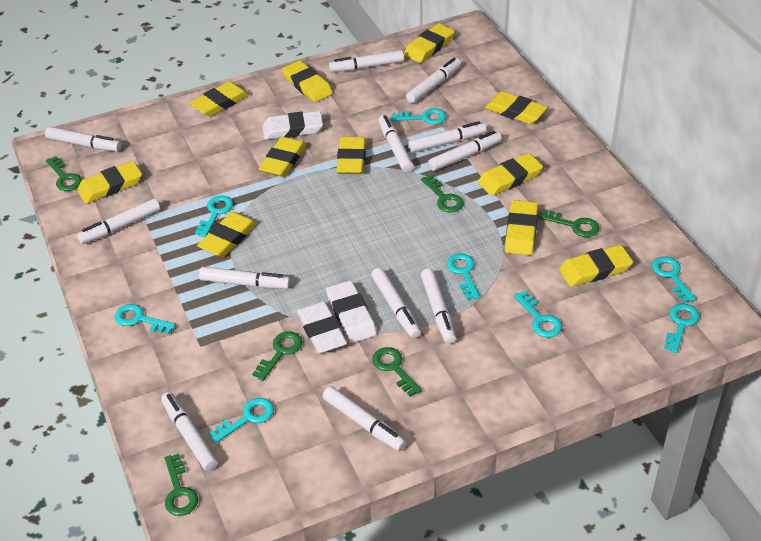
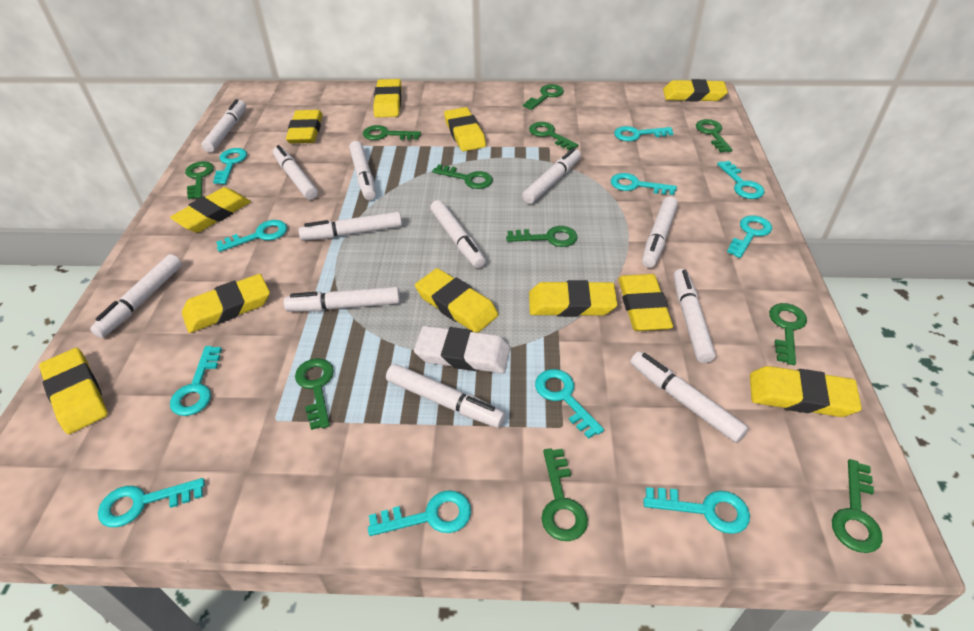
green key: 6 -> 11
turquoise key: 8 -> 11
white eraser: 3 -> 1

